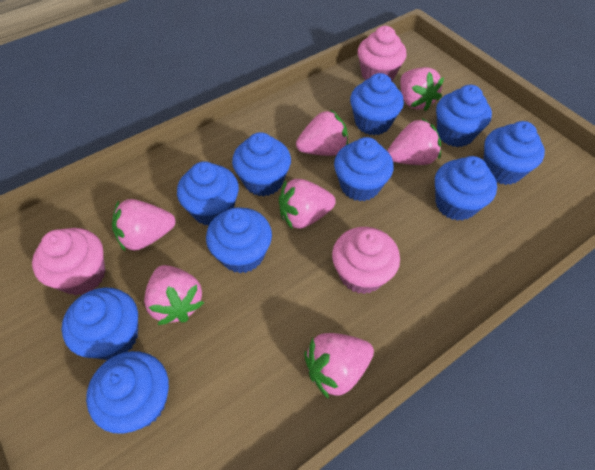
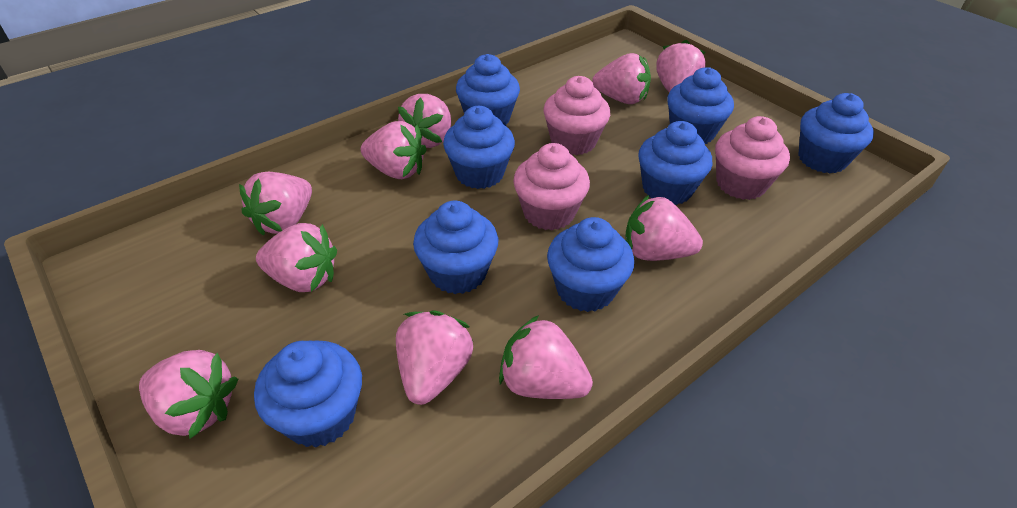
blue cupcake: 10 -> 8
pink strawberry: 7 -> 10

